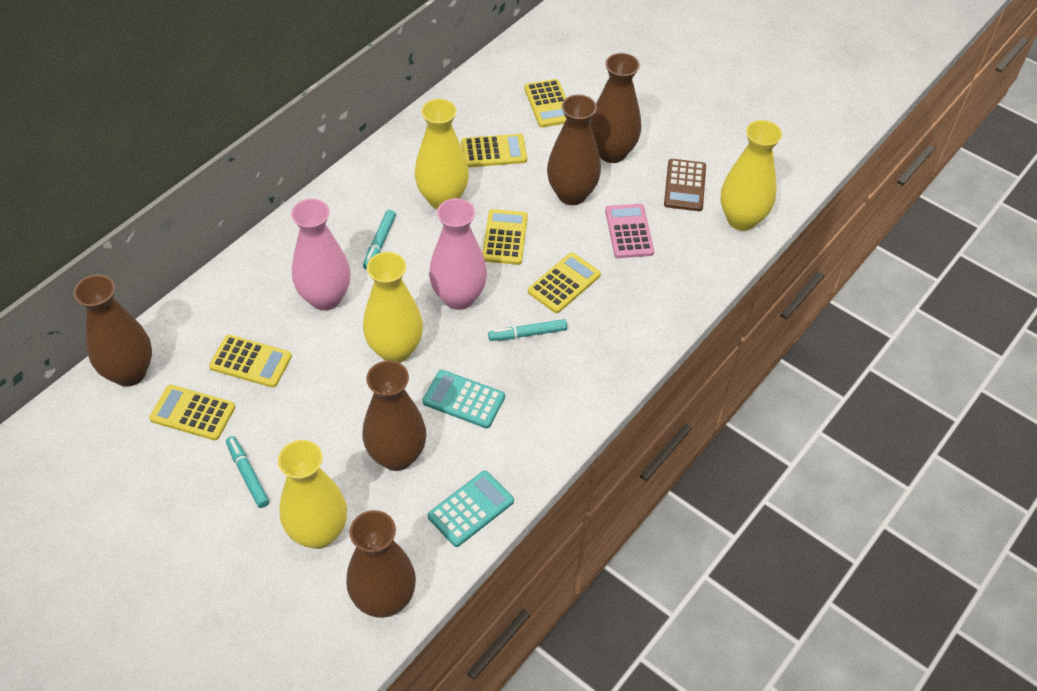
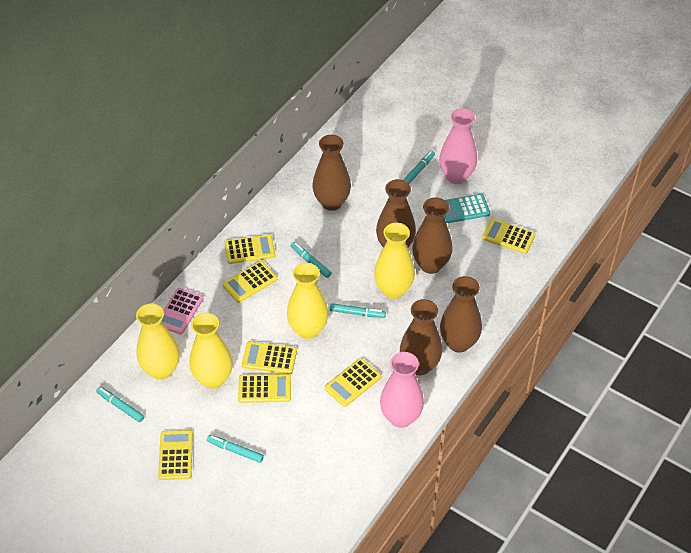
brown calculator: 1 -> 0
turquoise calculator: 2 -> 1
turquoise marker: 3 -> 5
yellow calculator: 6 -> 7

